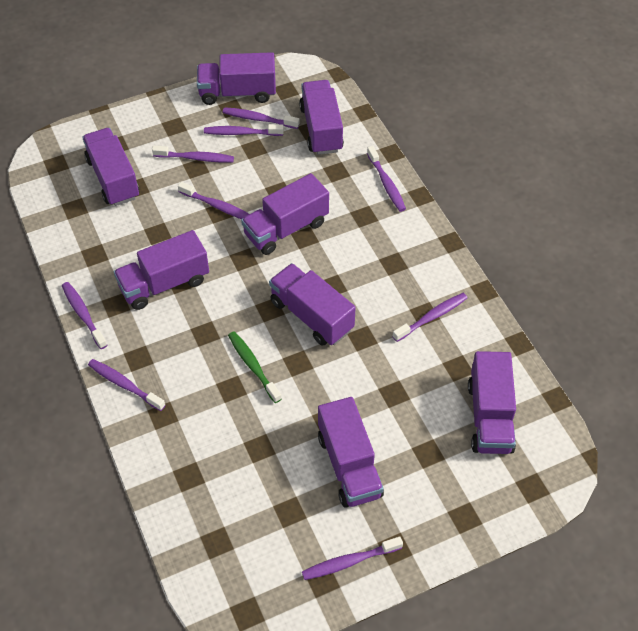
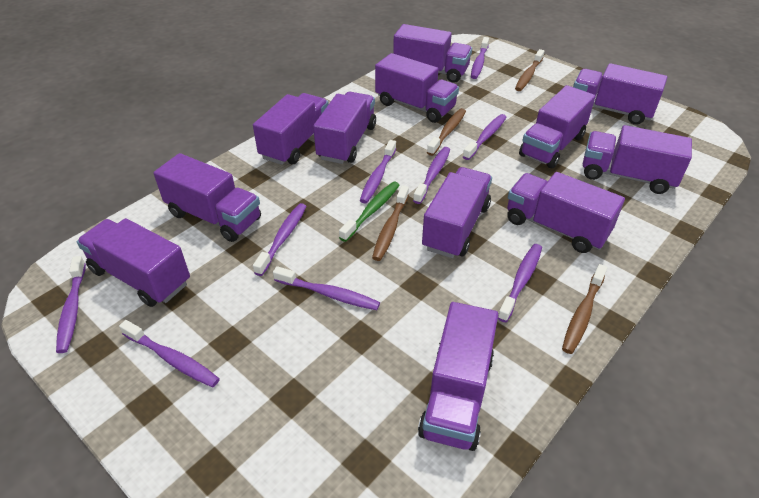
brown toothbrush: 0 -> 4
purple truck: 8 -> 12

